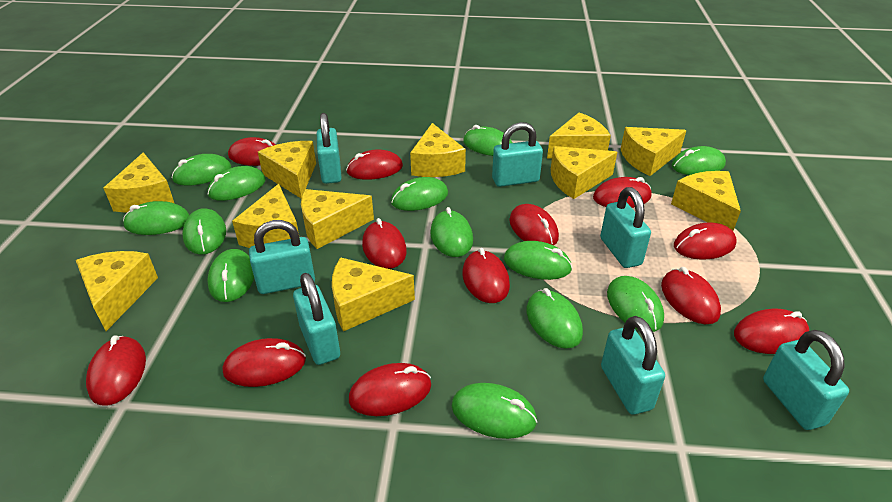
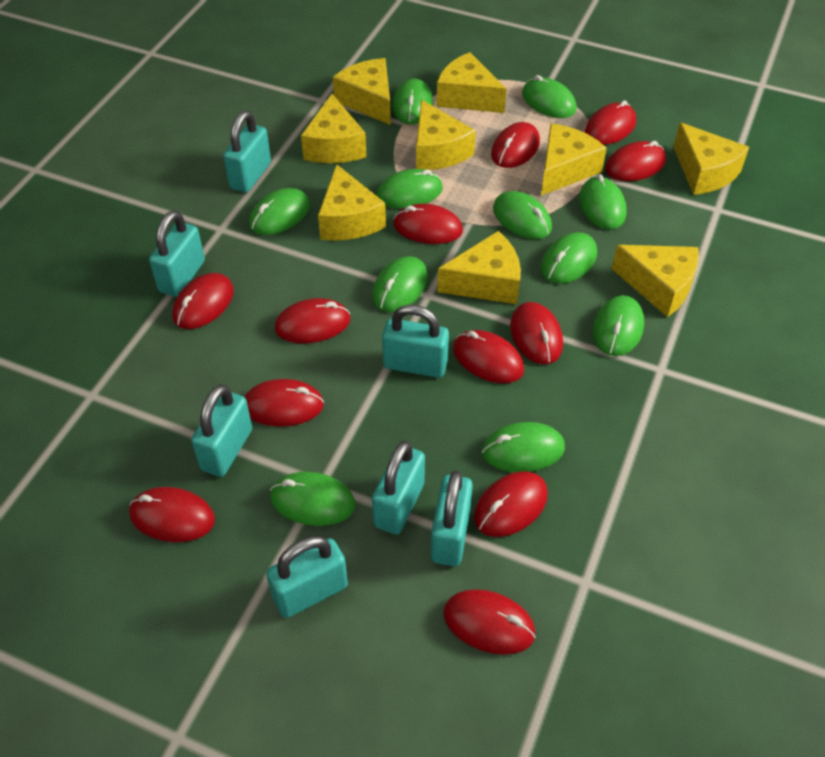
green mouse: 13 -> 11
yellow cheese: 11 -> 9

